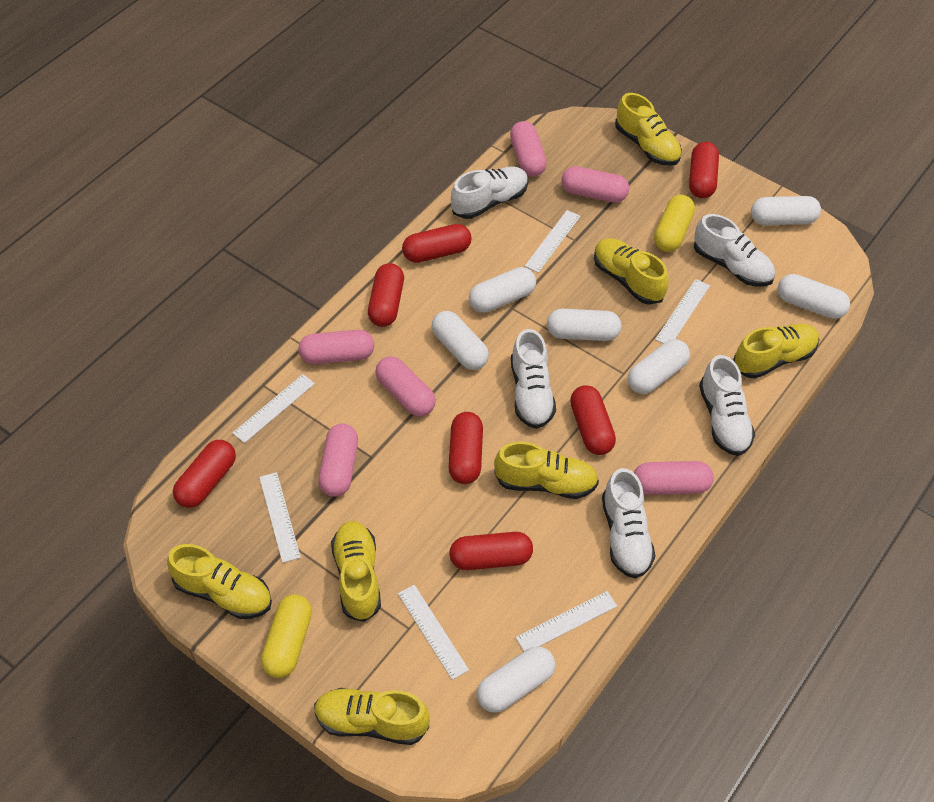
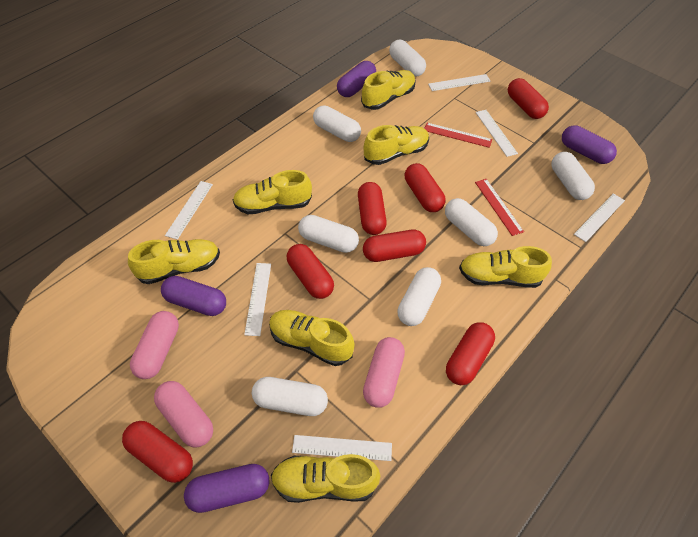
pink capsule: 6 -> 3
purple capsule: 0 -> 4
red ruler: 0 -> 2
white shoe: 5 -> 0
yellow capsule: 2 -> 0

